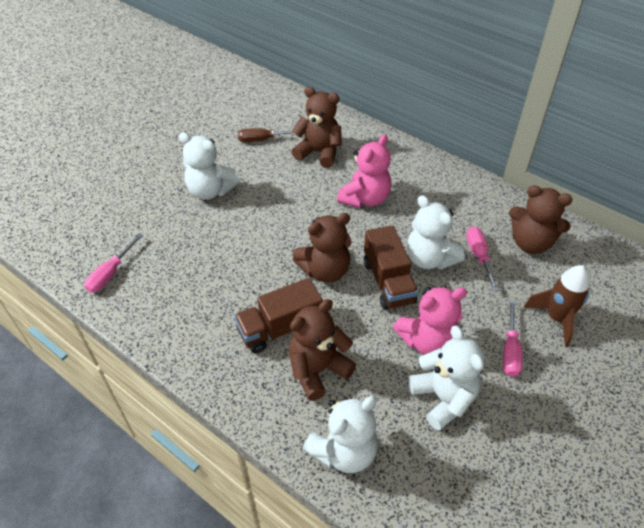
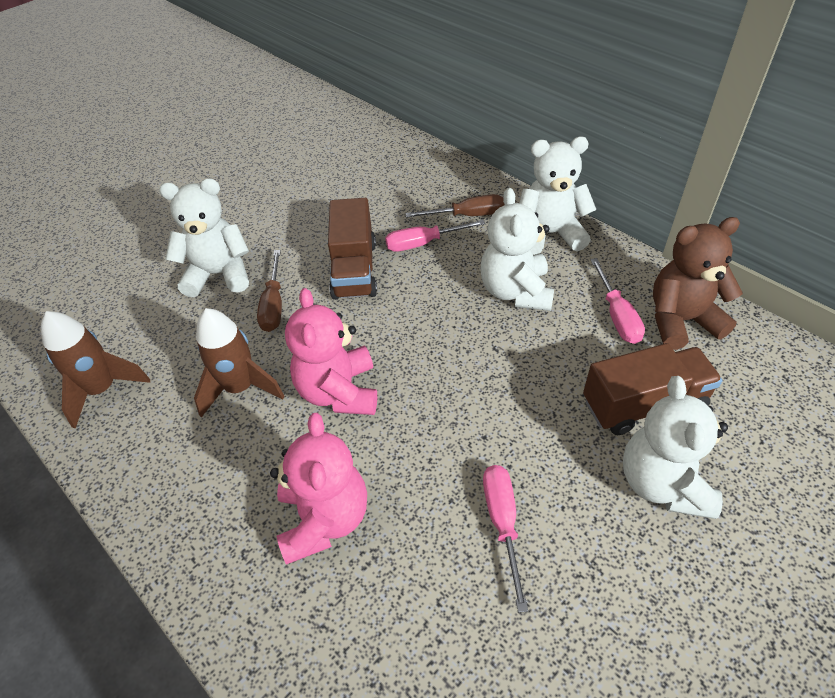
brown rocket: 1 -> 2
brown screwdriver: 1 -> 2
brown teddy bear: 4 -> 1

